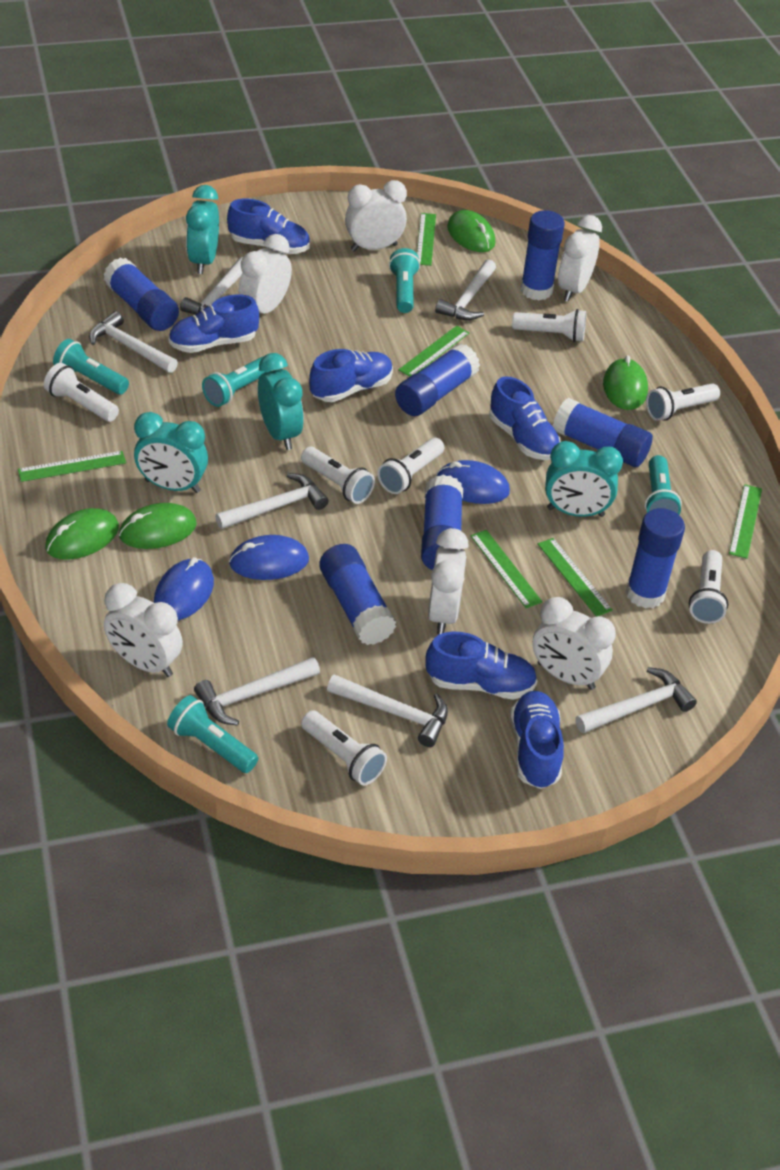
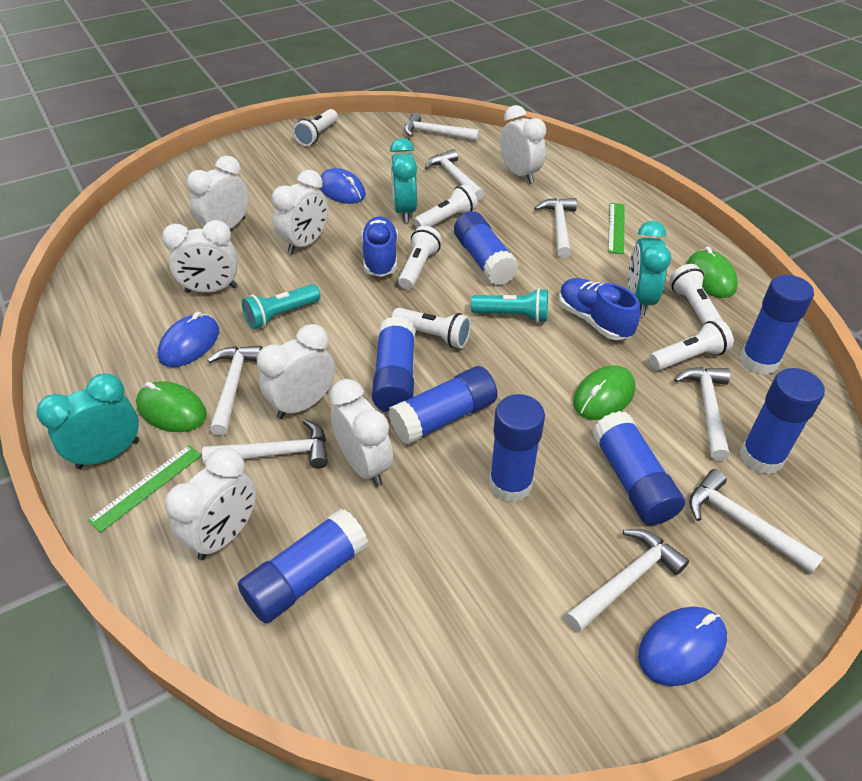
blue glue stick: 7 -> 8
blue shoe: 6 -> 2
green mouse: 4 -> 3
green ruler: 6 -> 2
turquoise clock: 4 -> 3
turquoise flashlight: 5 -> 2
white clock: 6 -> 7
white flashlight: 7 -> 6
white hammer: 7 -> 8

